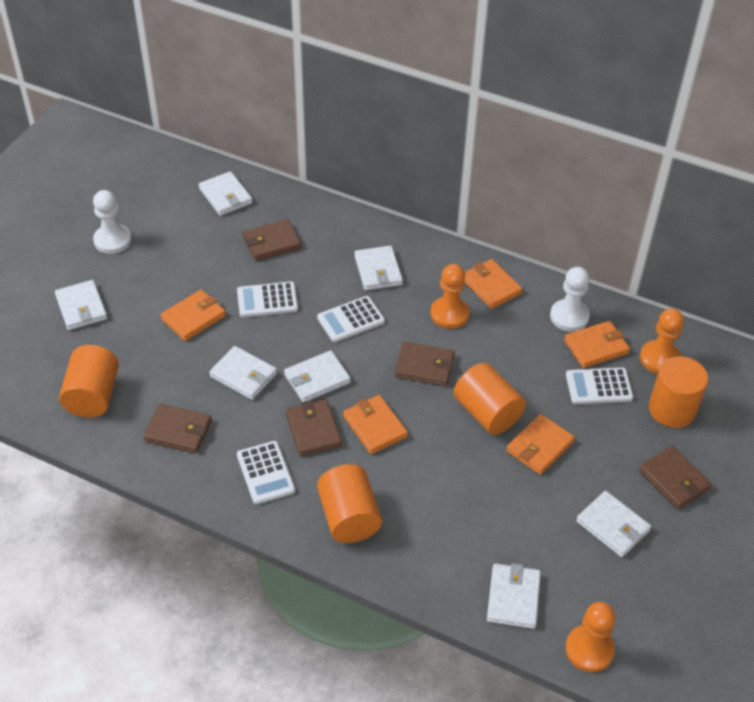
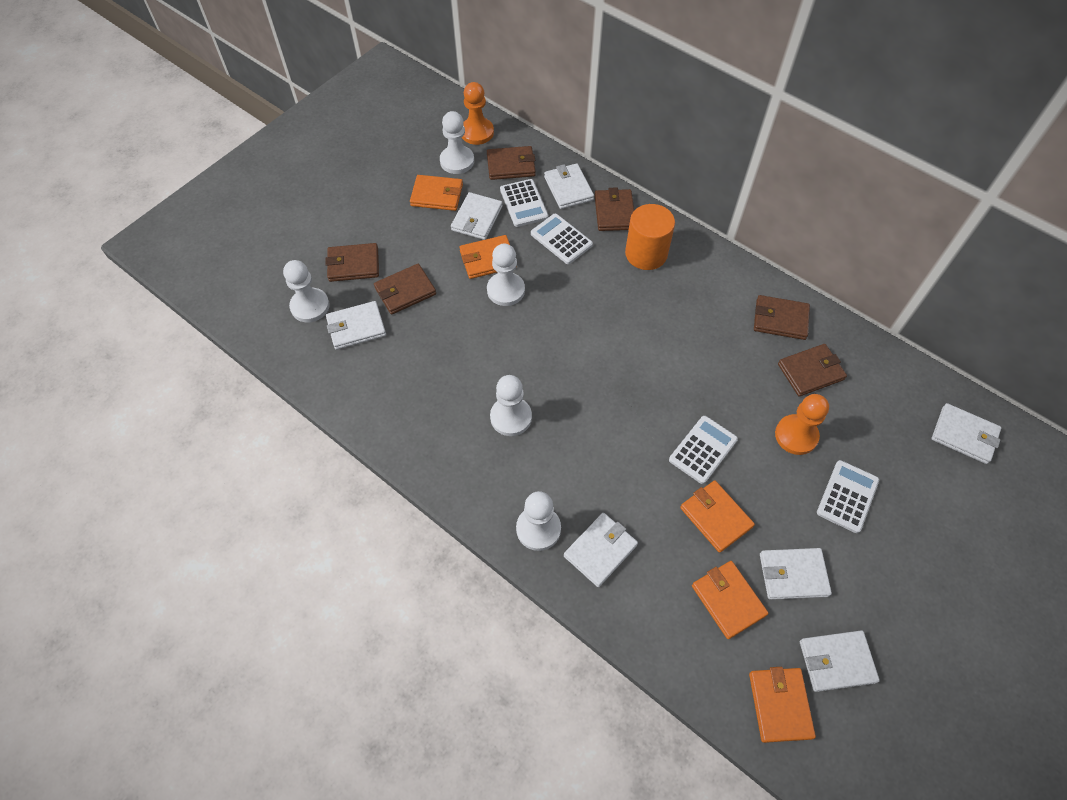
brown wallet: 5 -> 6
orange cylinder: 4 -> 1
orange pawn: 3 -> 2
white pawn: 2 -> 5

